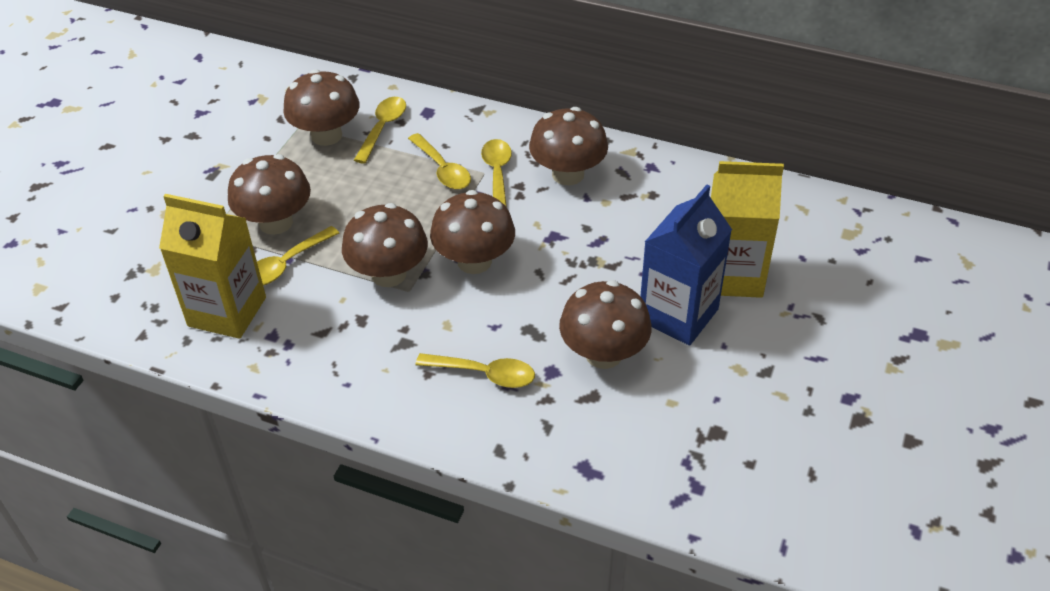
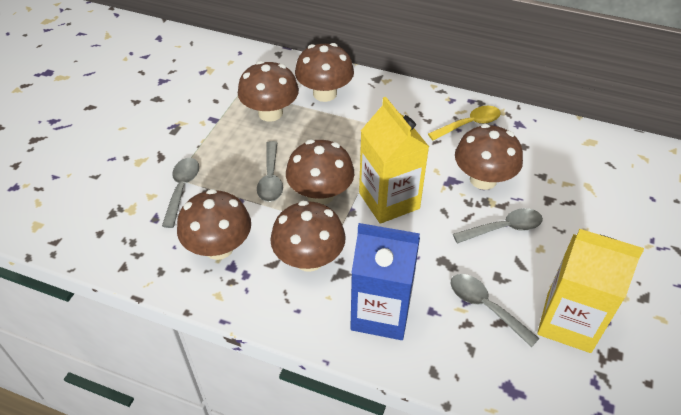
grey spoon: 0 -> 4
yellow spoon: 5 -> 1

